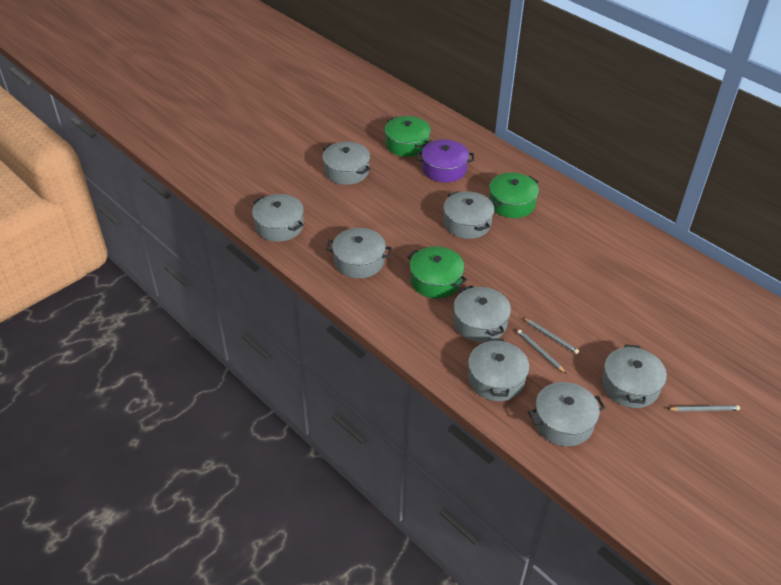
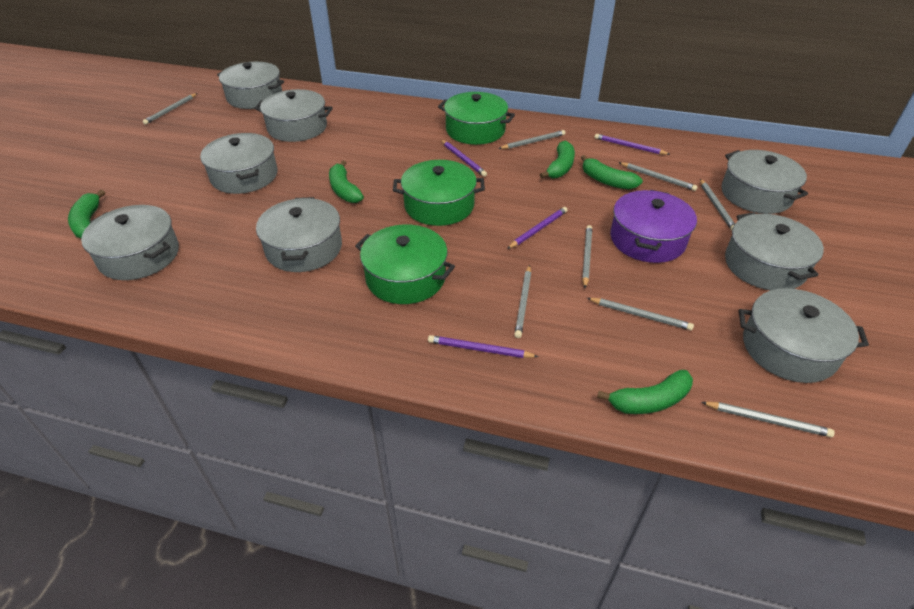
green banana: 0 -> 5
grey pencil: 3 -> 8
purple pencil: 0 -> 4

